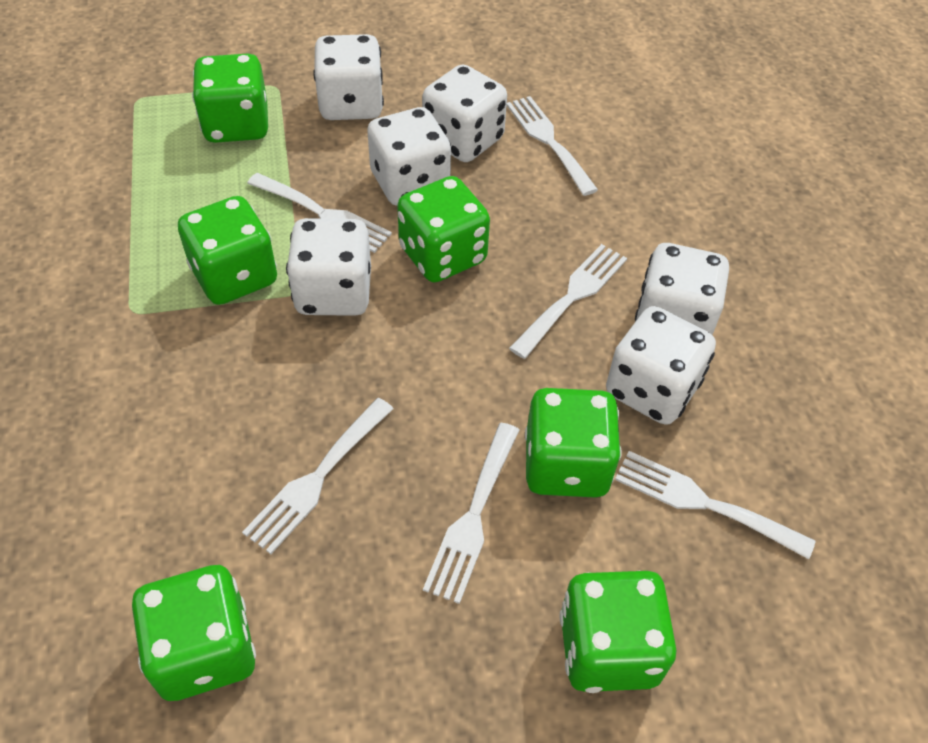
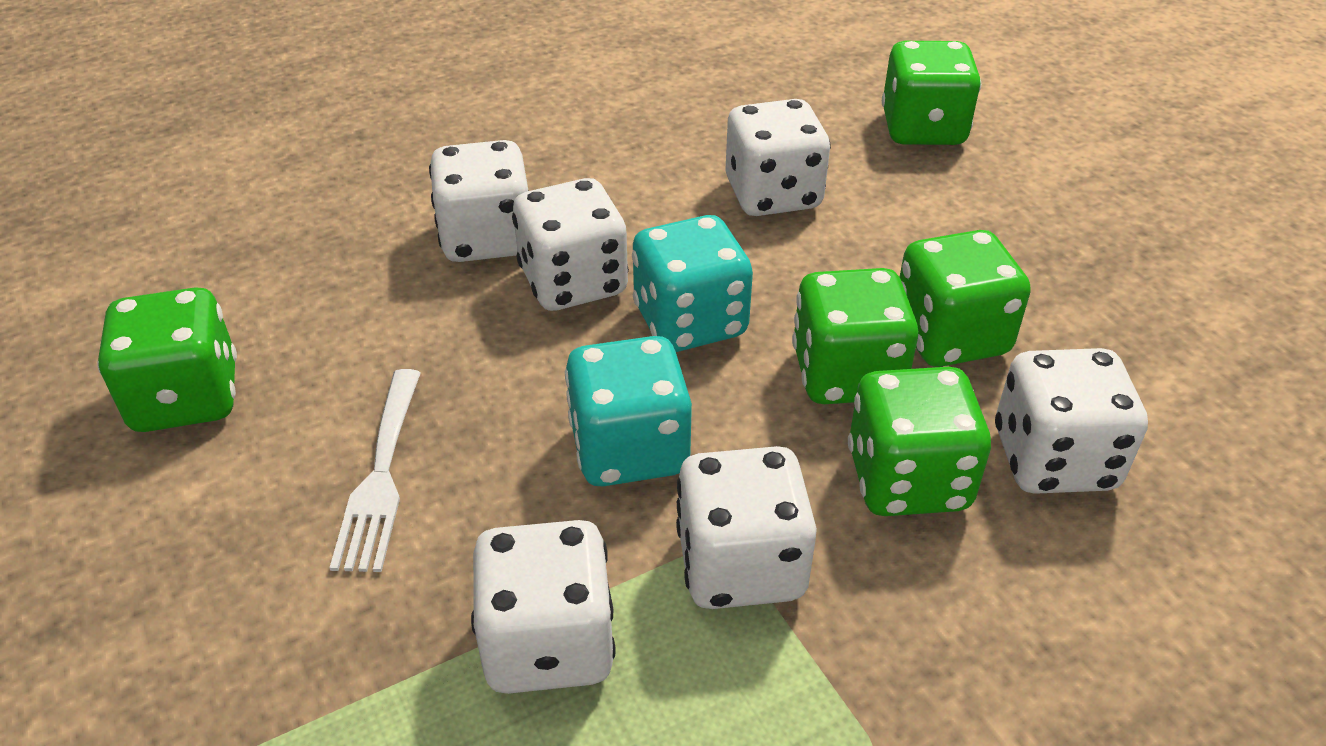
green dice: 6 -> 5
turquoise dice: 0 -> 2
white fork: 6 -> 1

